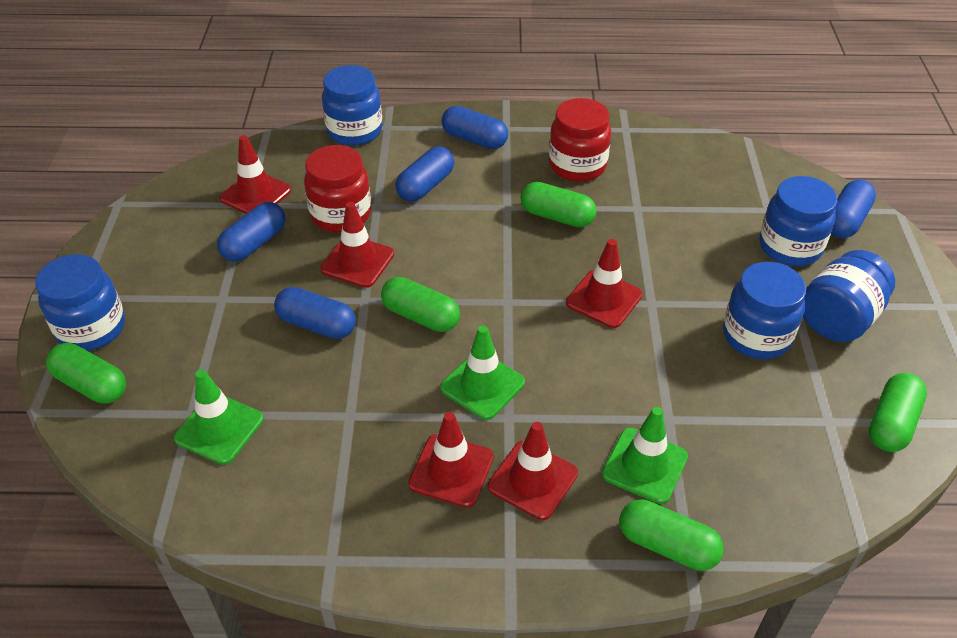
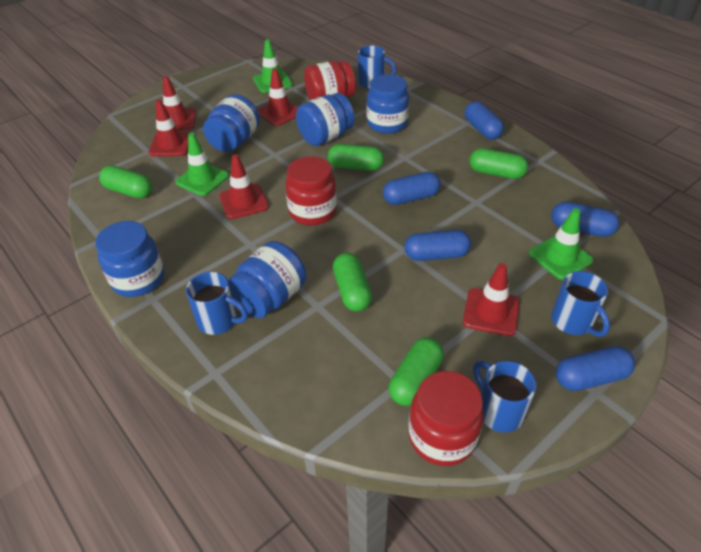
blue mug: 0 -> 4
red jar: 2 -> 3

